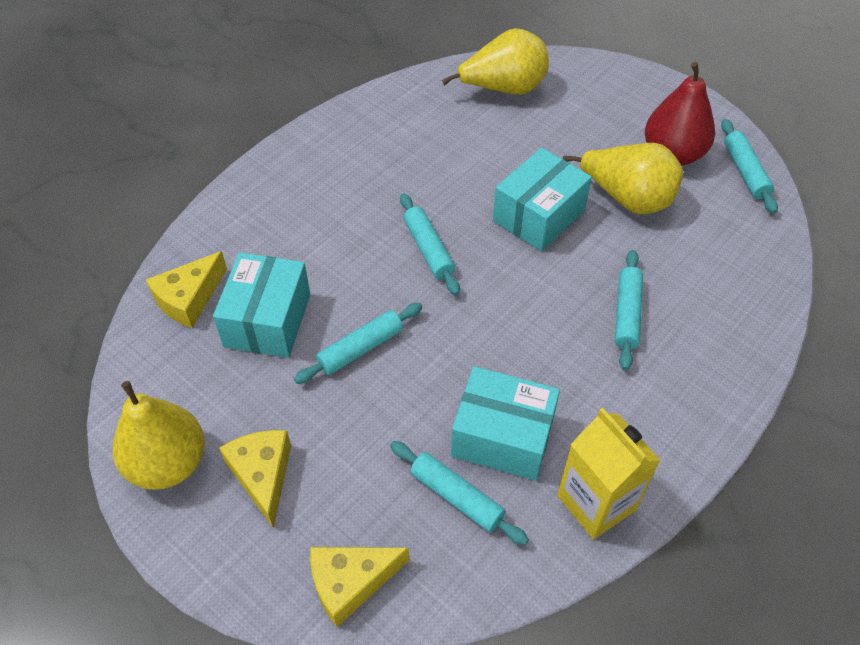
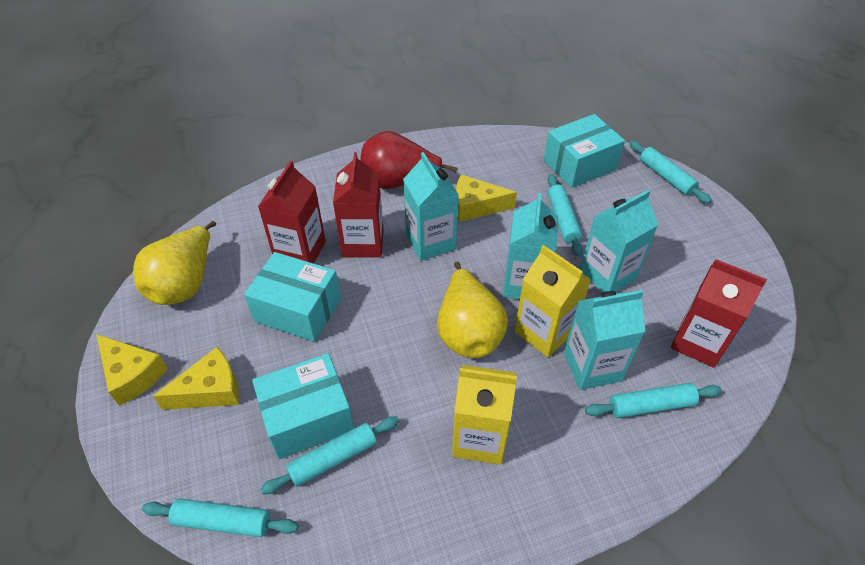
red carton: 0 -> 3
turquoise carton: 0 -> 4
yellow carton: 1 -> 2
yellow pear: 3 -> 2

